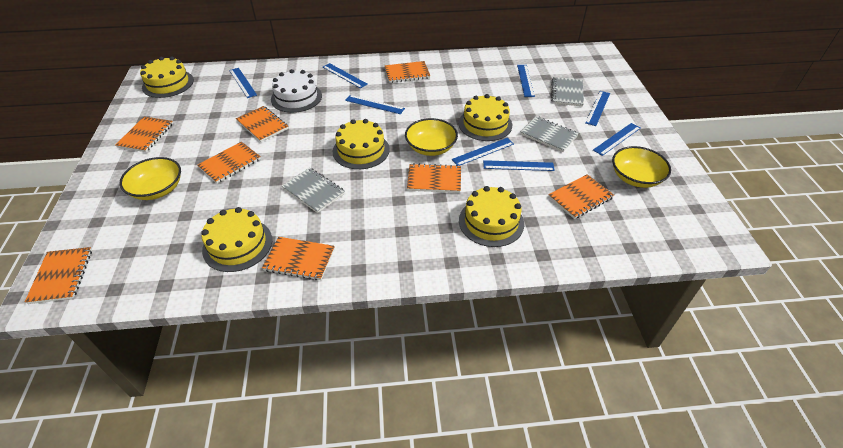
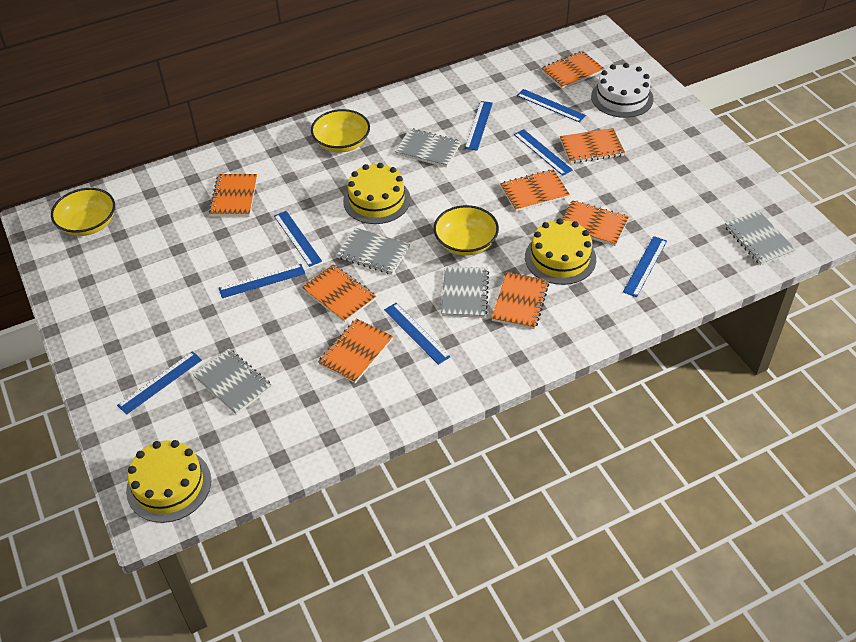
grey notebook: 3 -> 5
yellow cake: 5 -> 3

